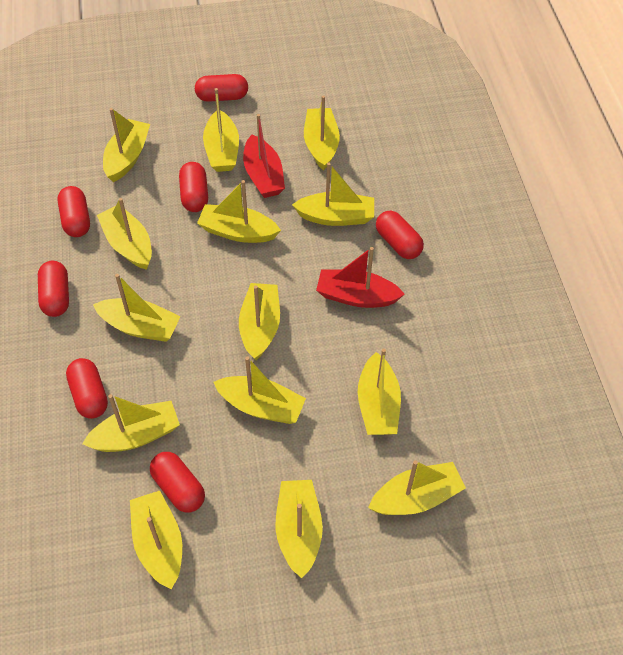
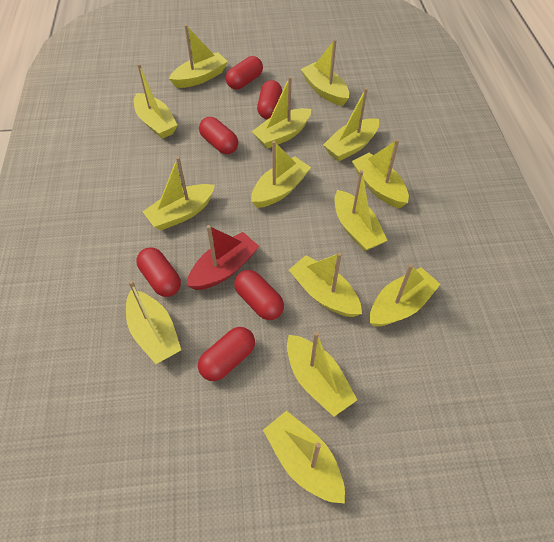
red boat: 2 -> 1
red capsule: 7 -> 6

